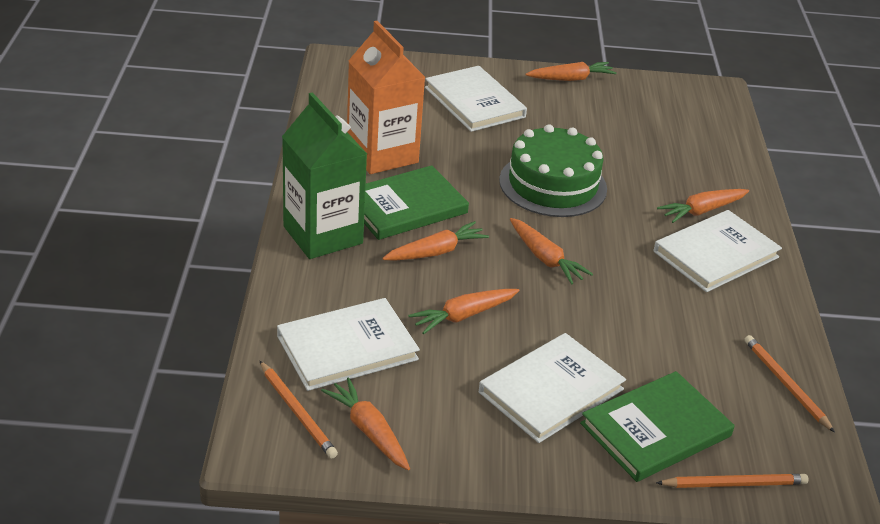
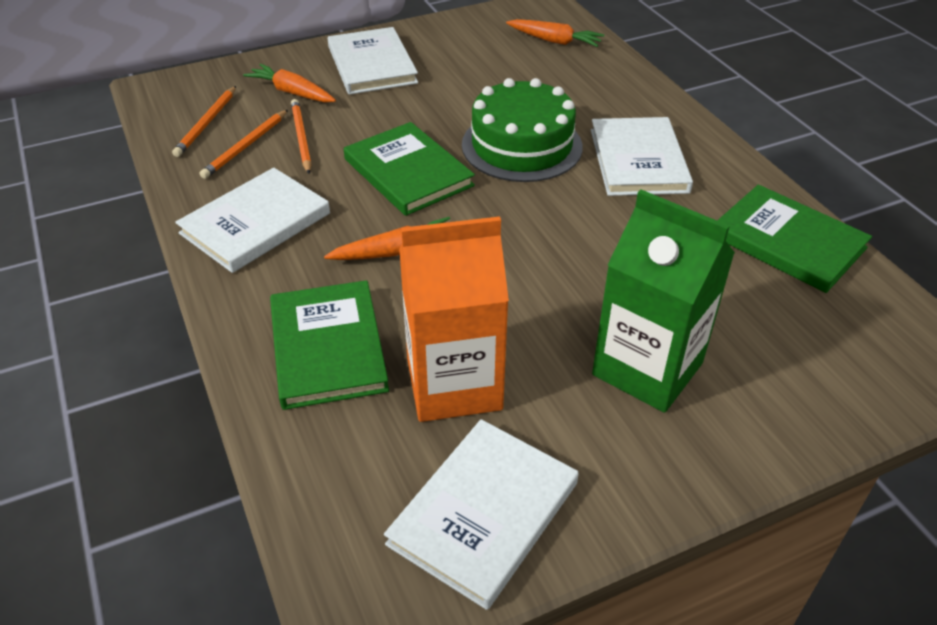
green book: 2 -> 3
orange carrot: 6 -> 3

